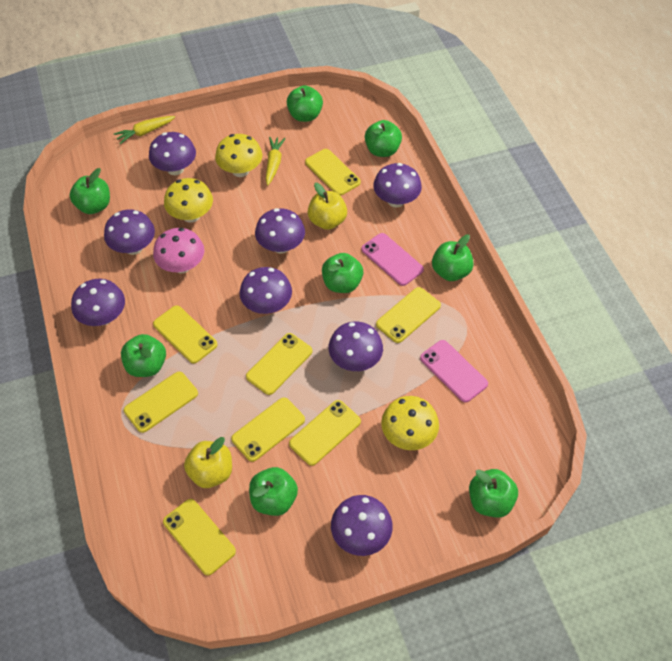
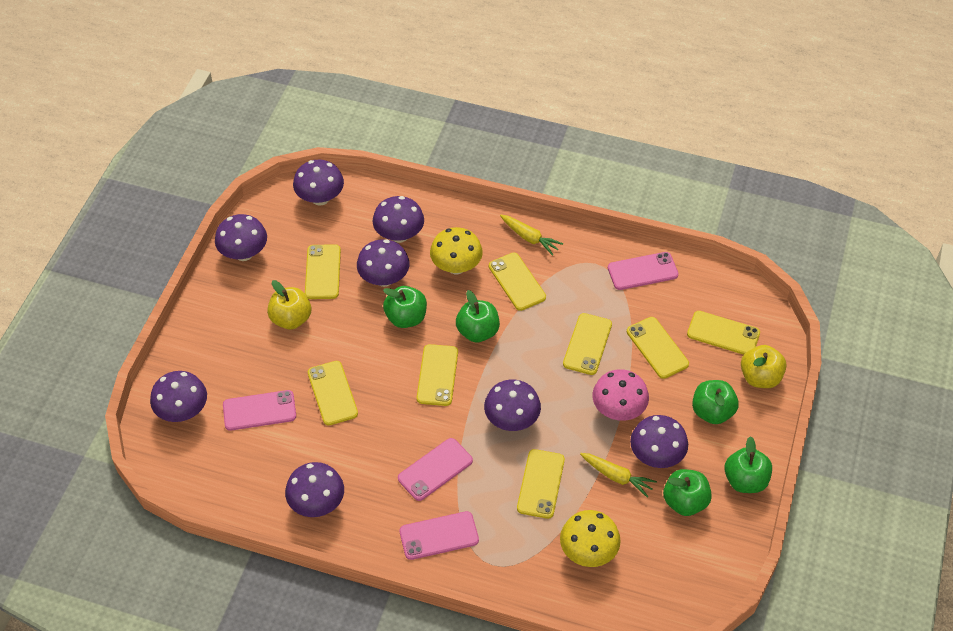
green apple: 8 -> 5
pink phone: 2 -> 4
yellow mushroom: 3 -> 2

